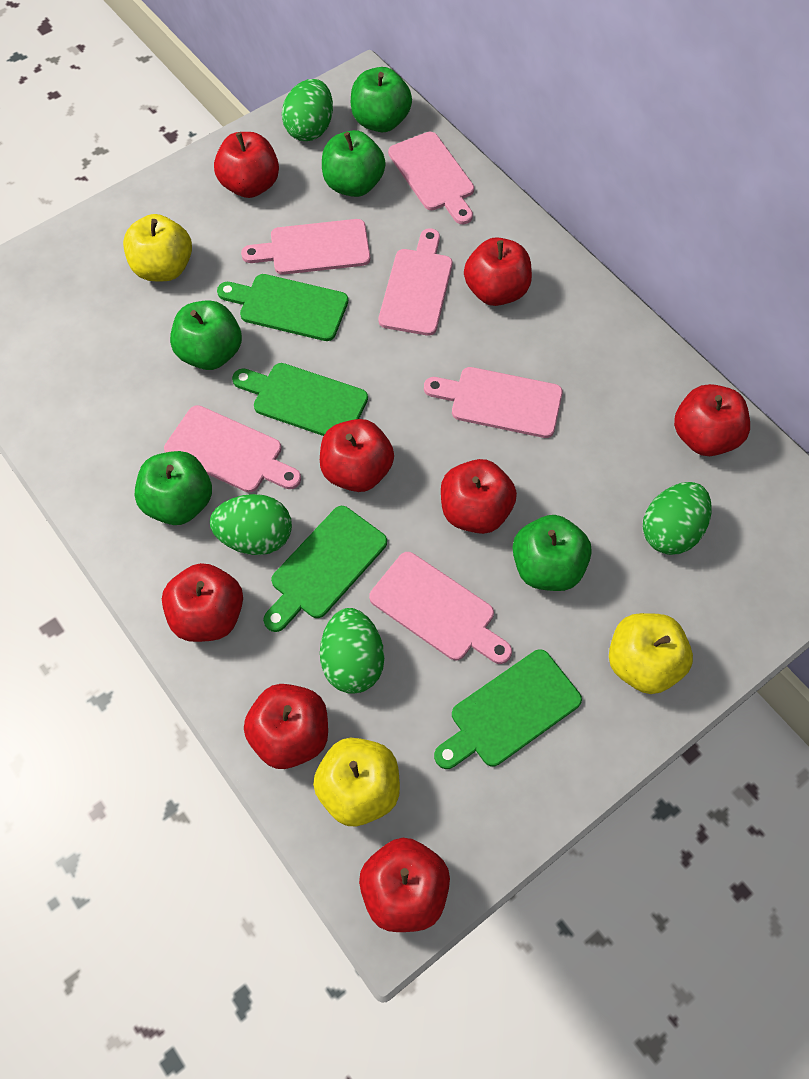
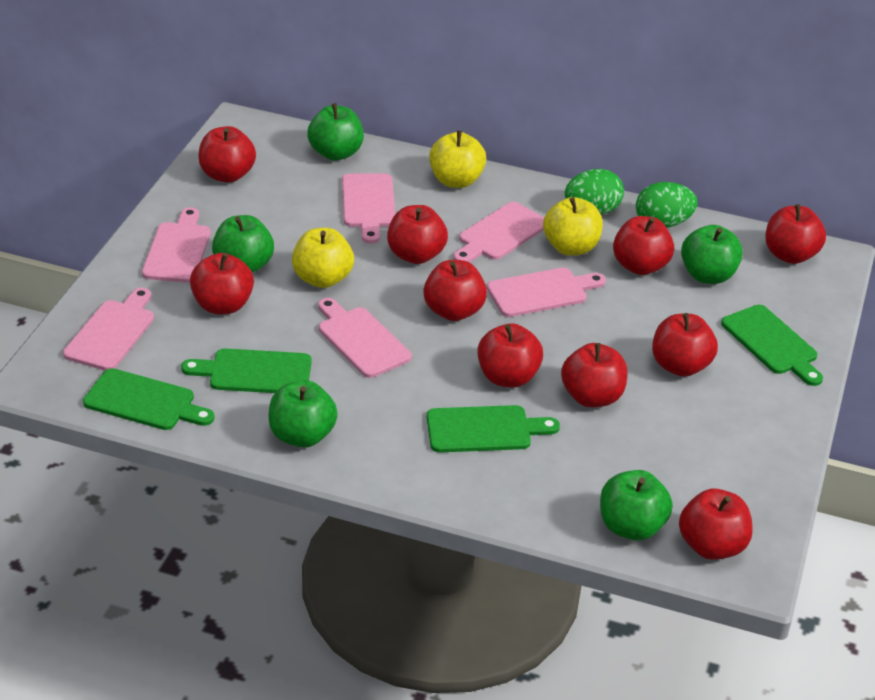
green egg: 4 -> 2
red apple: 8 -> 10

